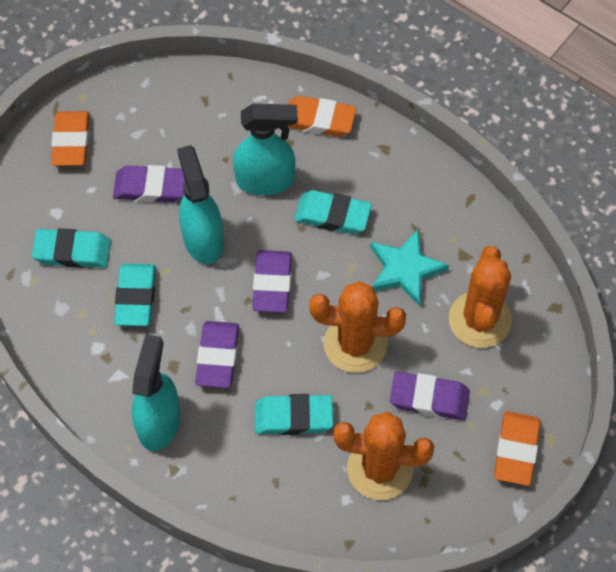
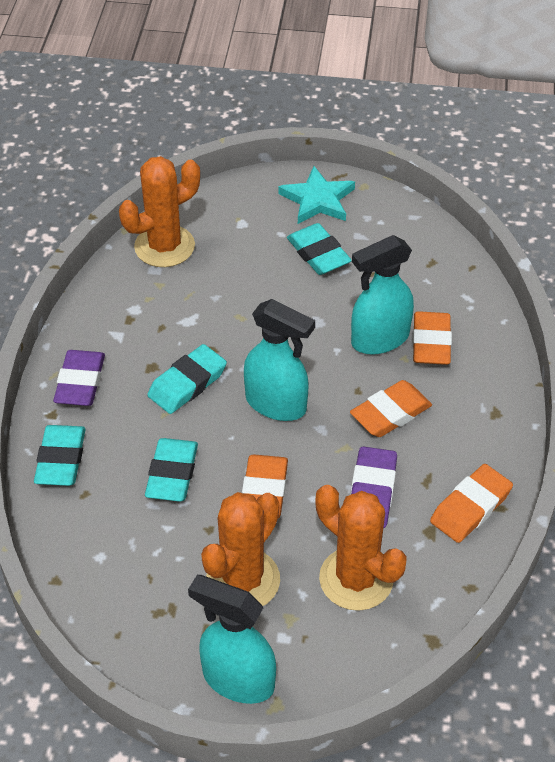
orange eraser: 3 -> 4
purple eraser: 4 -> 2

